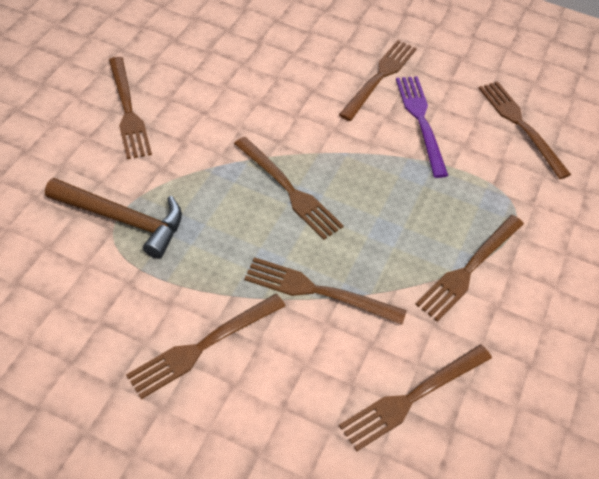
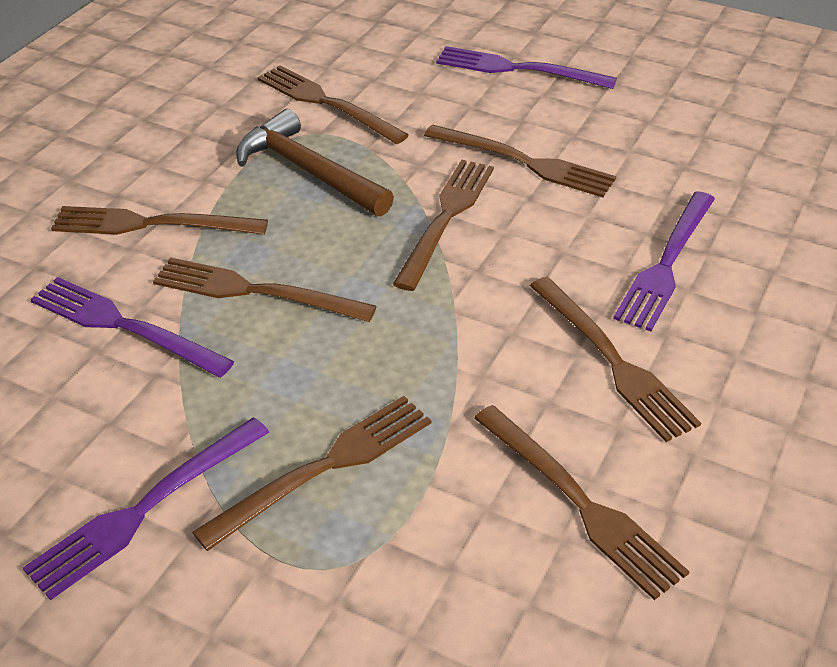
purple fork: 1 -> 4

